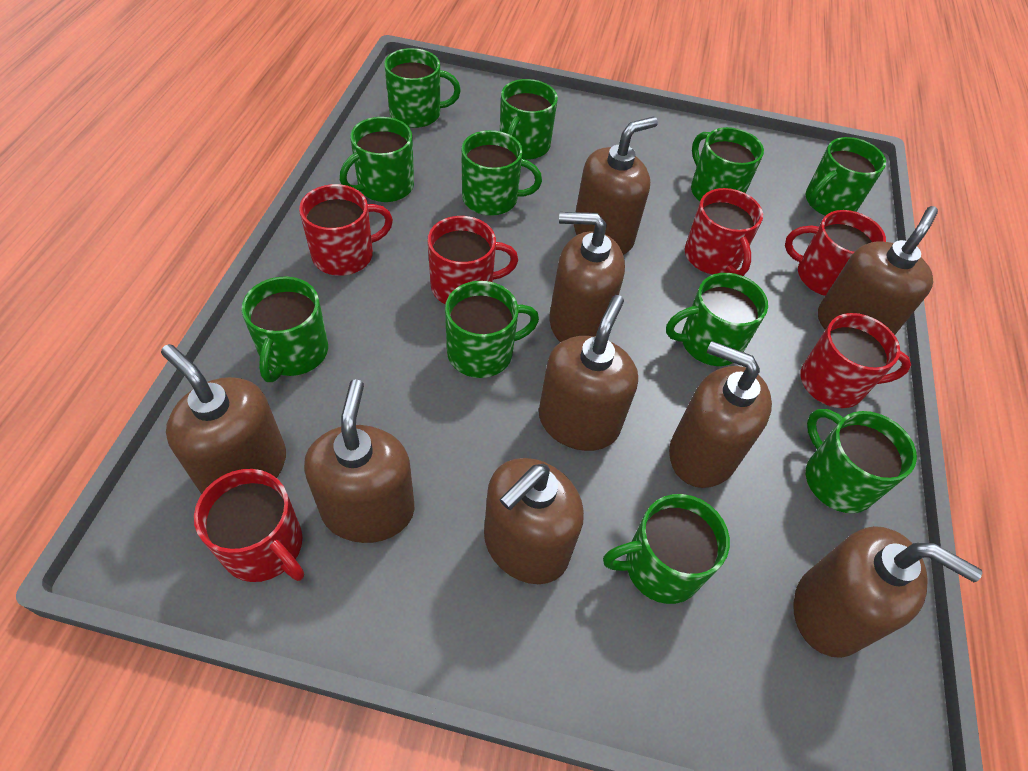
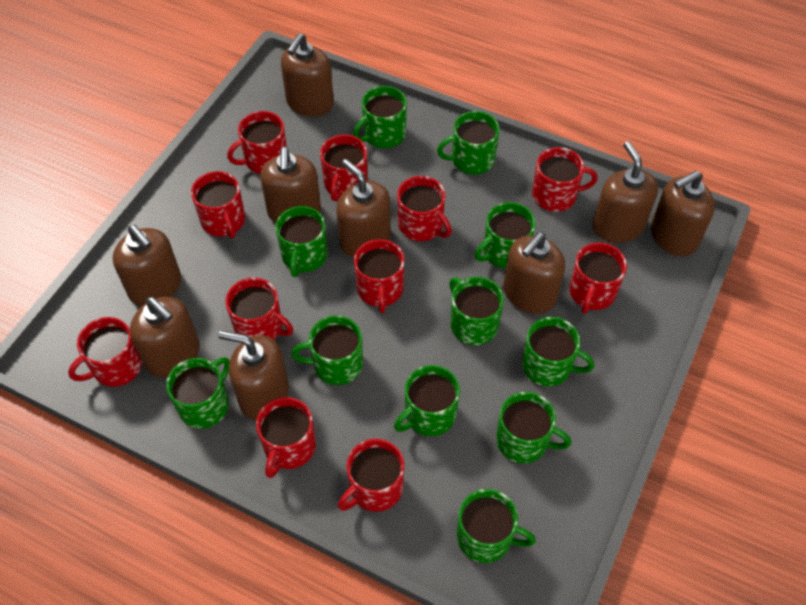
red mug: 6 -> 11

